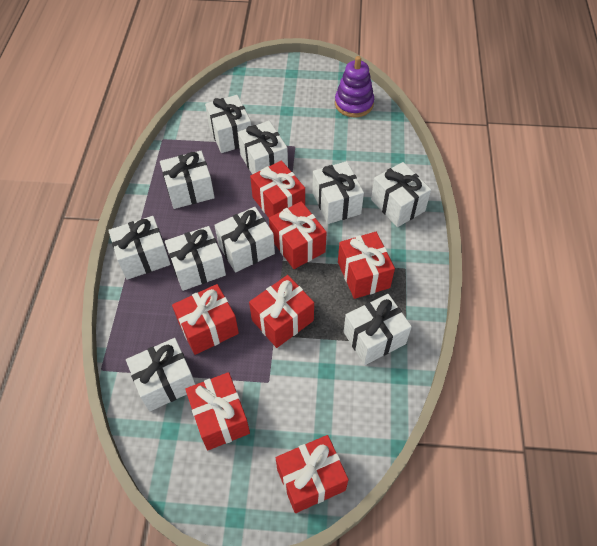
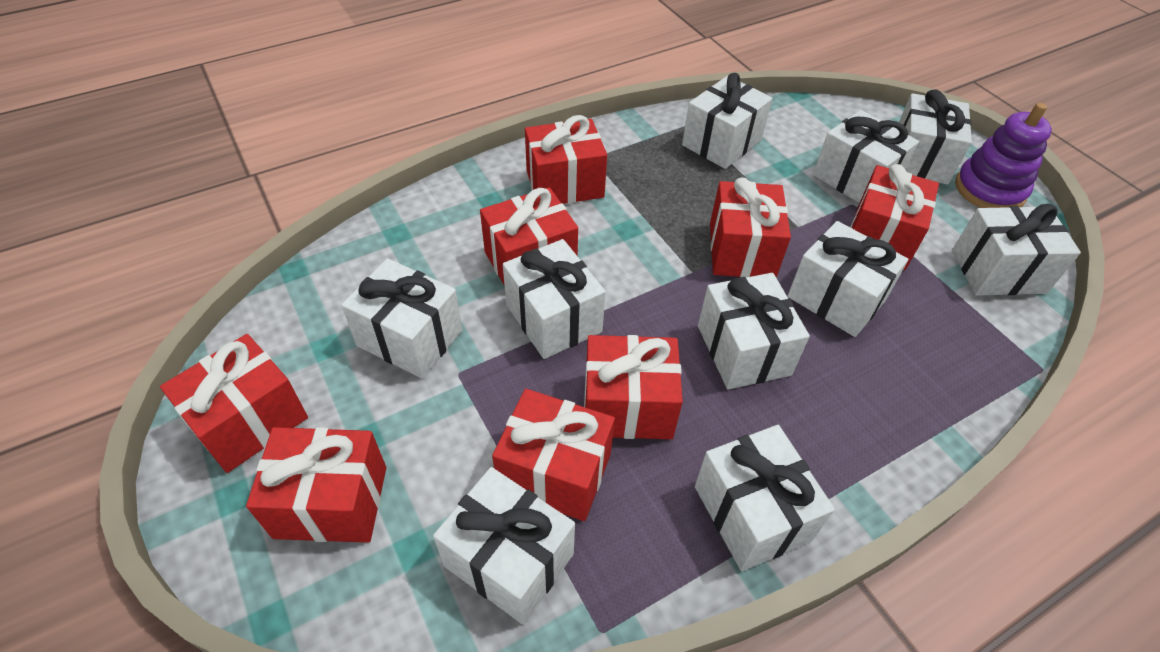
red gift: 7 -> 8

